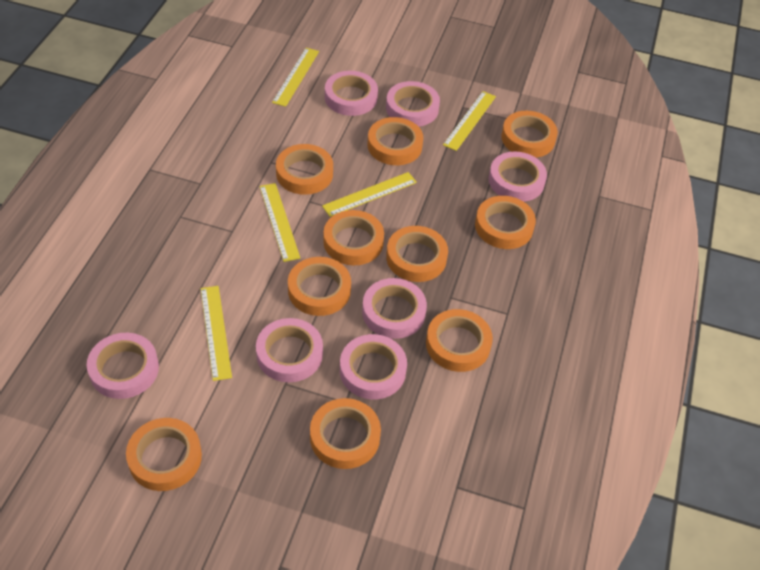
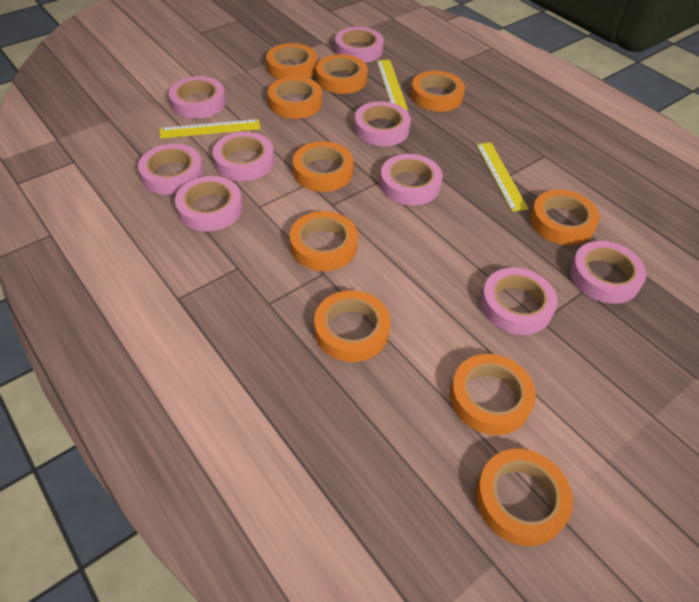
pink tape: 7 -> 9
yellow ruler: 5 -> 3

